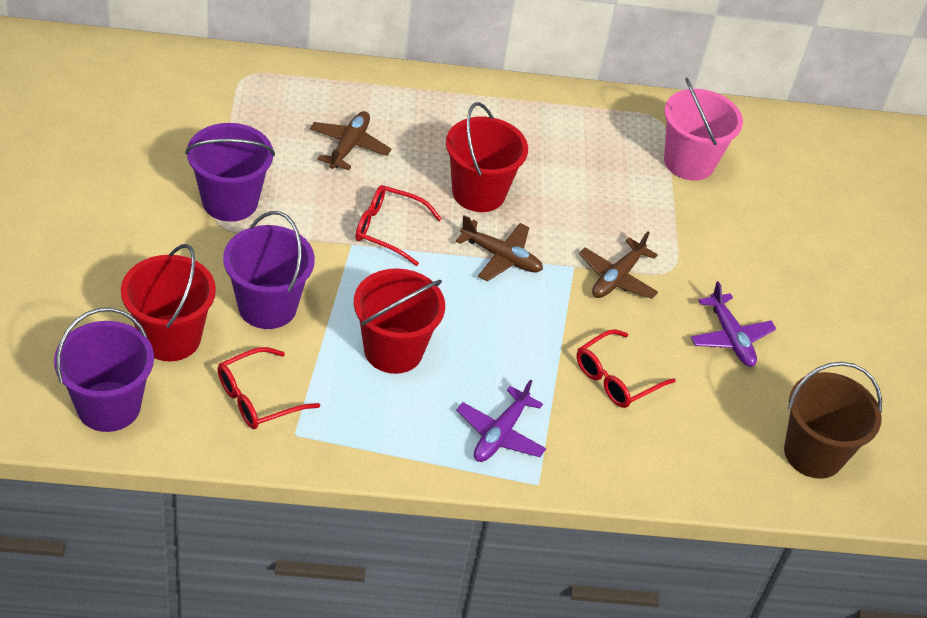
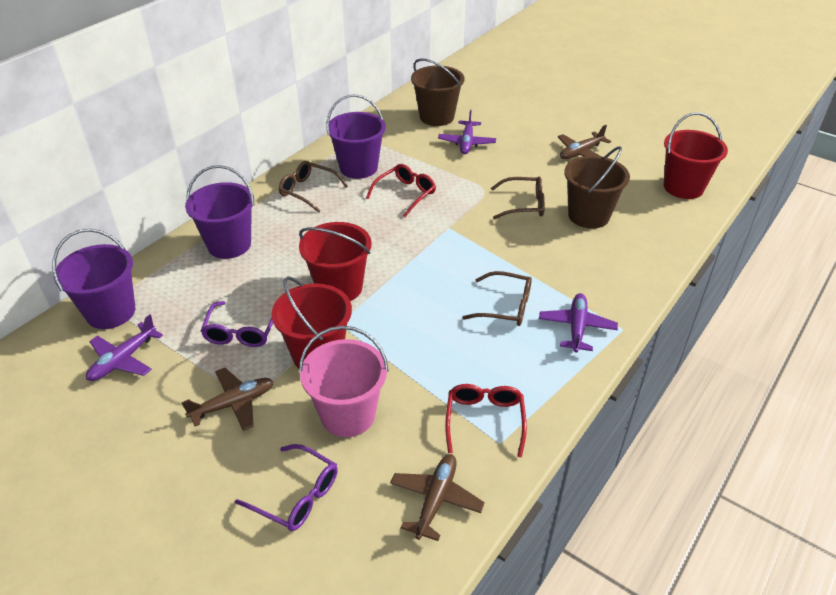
brown bucket: 1 -> 2
brown glasses: 0 -> 3
purple glasses: 0 -> 2
purple plane: 2 -> 3
red glasses: 3 -> 2

